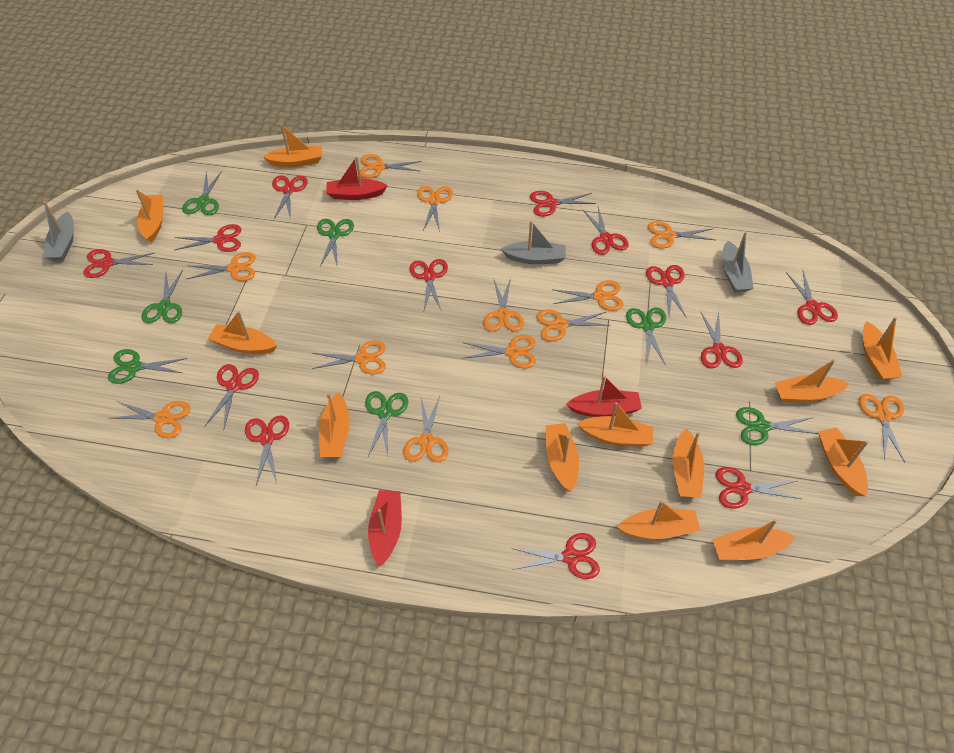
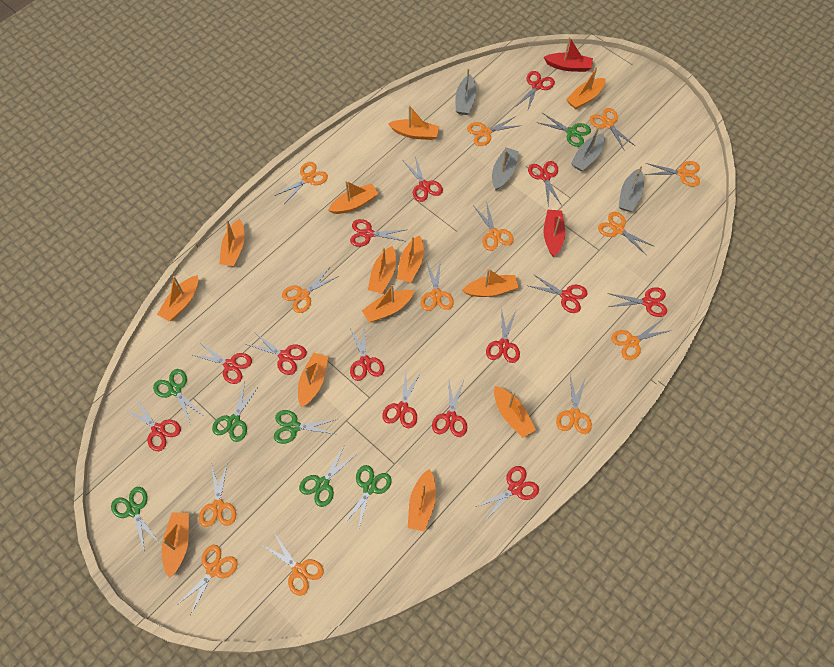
grey boat: 3 -> 4
orange boat: 12 -> 13
orange scissors: 12 -> 13
red boat: 3 -> 2
red scissors: 13 -> 14

